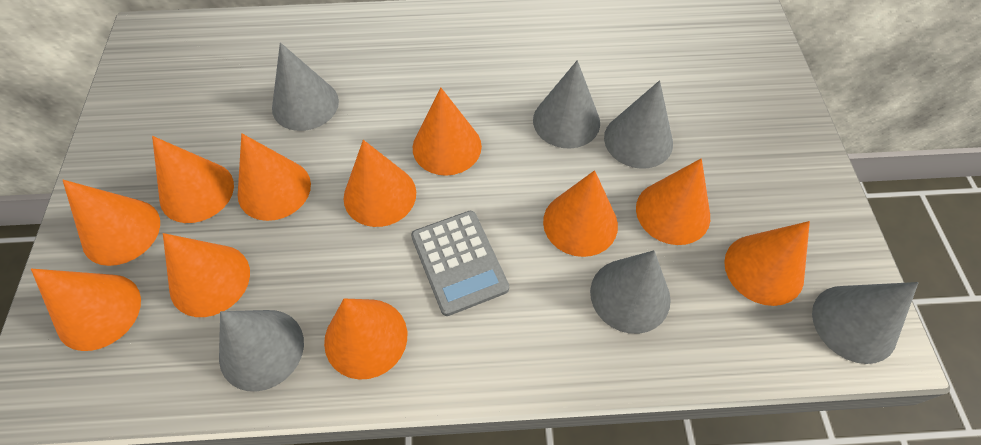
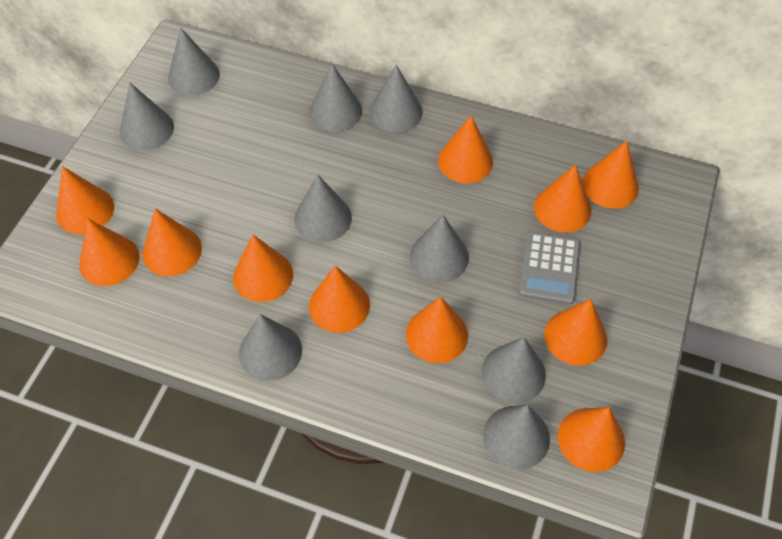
grey cone: 6 -> 9

